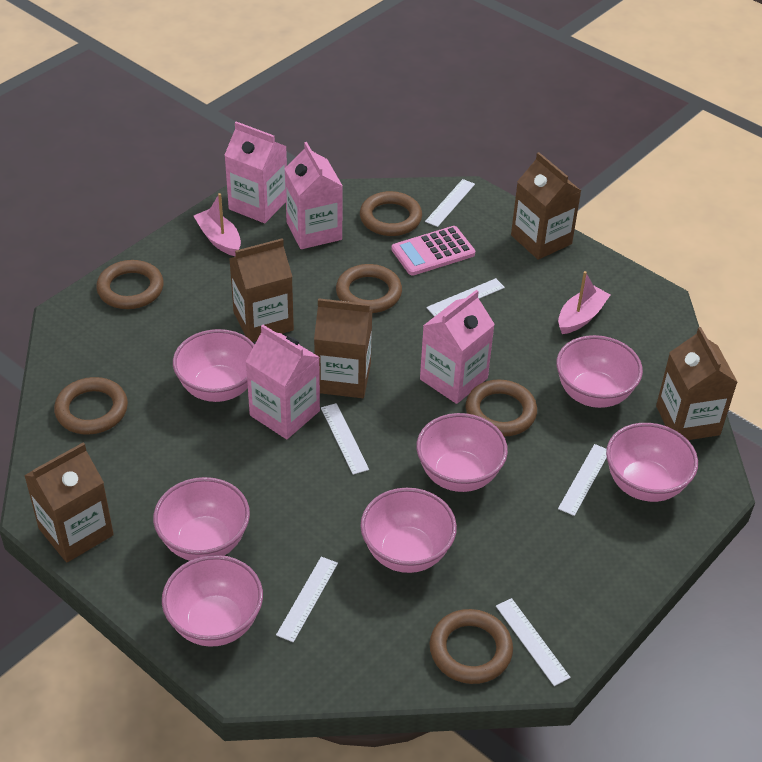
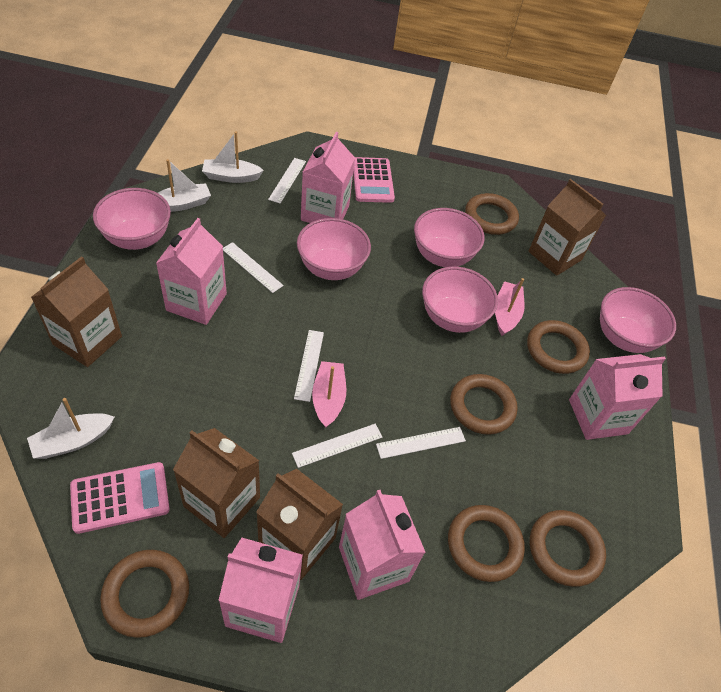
brown carton: 5 -> 4
pink bowl: 7 -> 5
pink calculator: 1 -> 2
pink carton: 4 -> 5
white boat: 0 -> 3
white ruler: 6 -> 5

